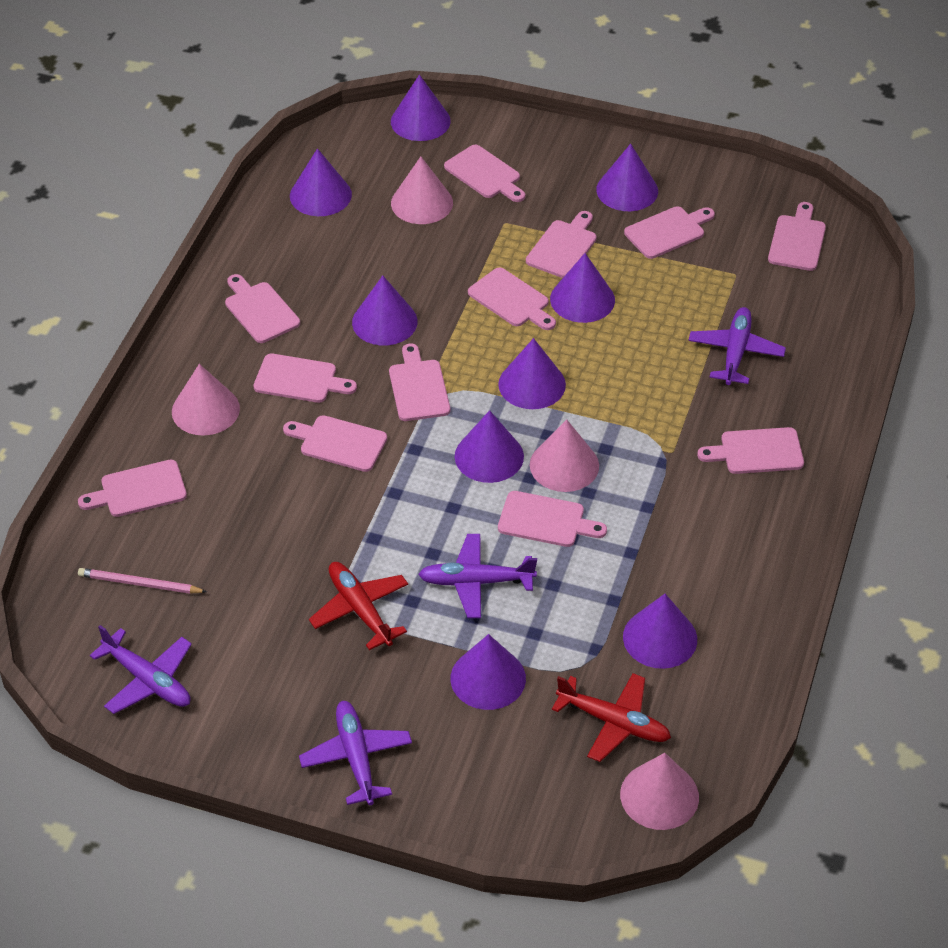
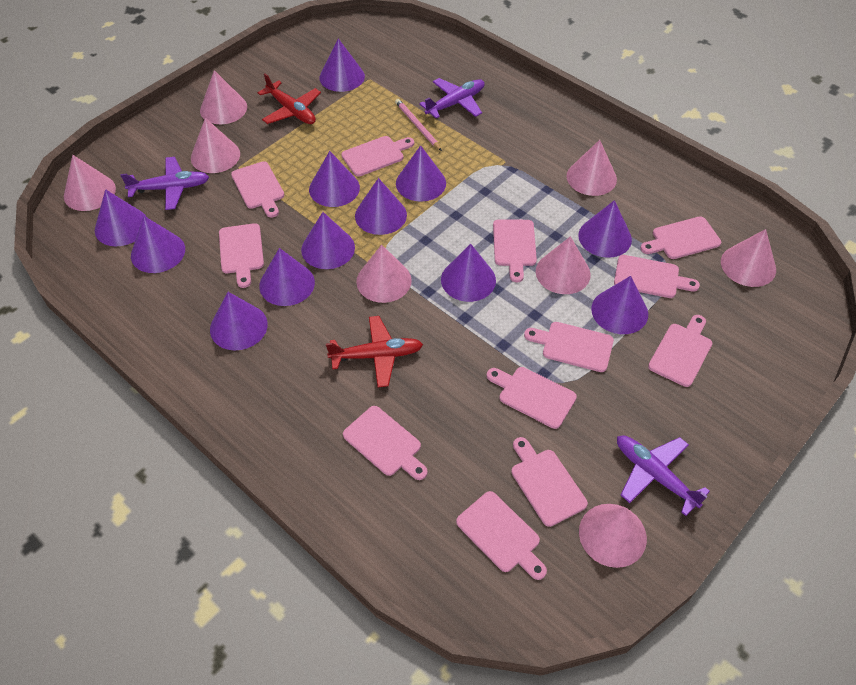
pink cone: 4 -> 8
purple cone: 9 -> 12
purple plane: 4 -> 3

